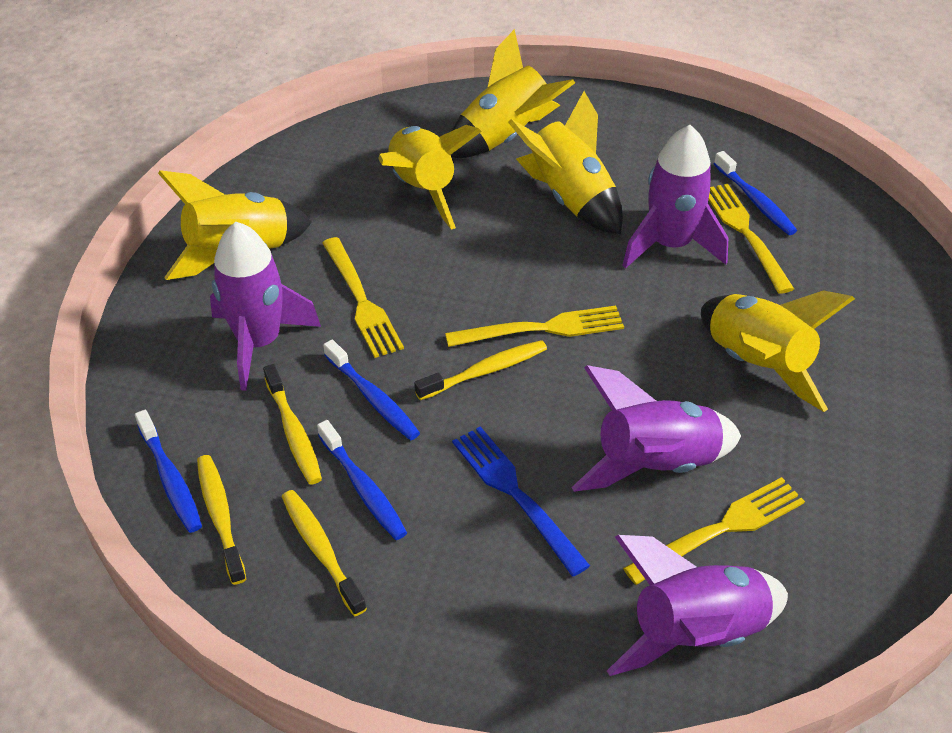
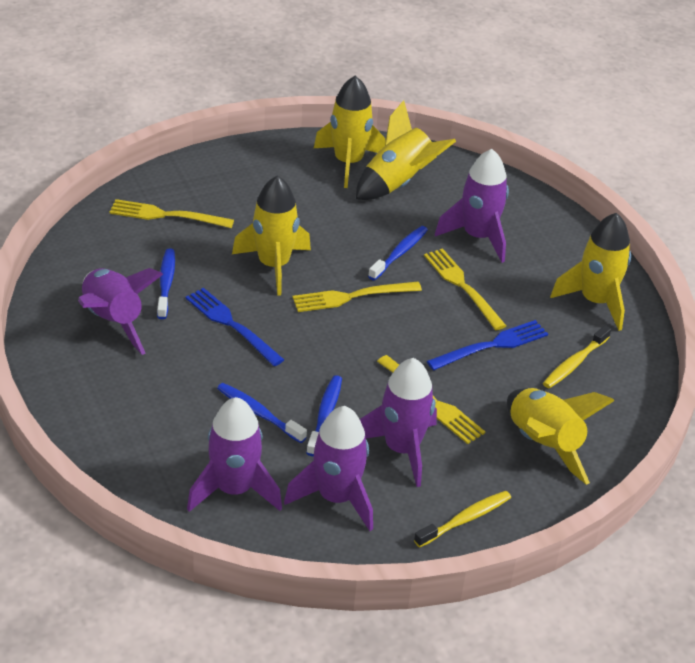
blue fork: 1 -> 2
purple rocket: 4 -> 5
yellow toothbrush: 4 -> 2

